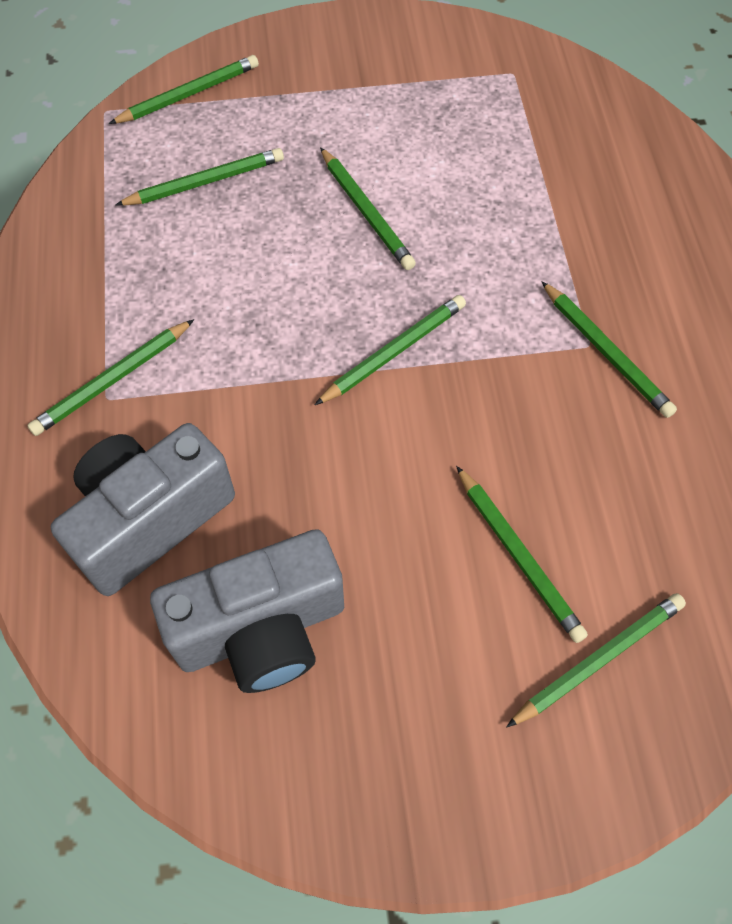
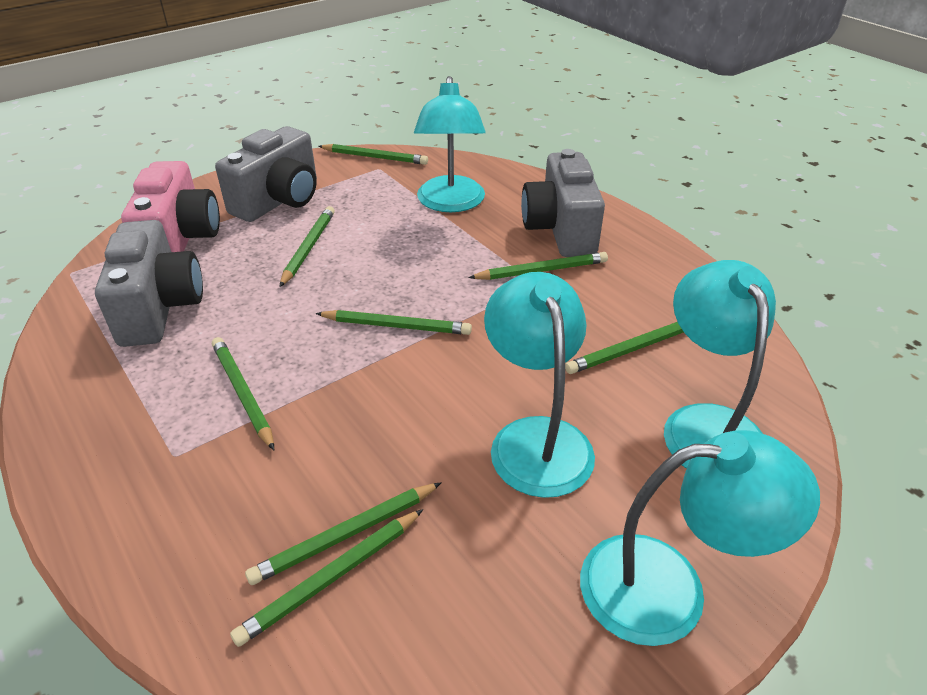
grey camera: 2 -> 3
pink camera: 0 -> 1
turquoise lamp: 0 -> 4

